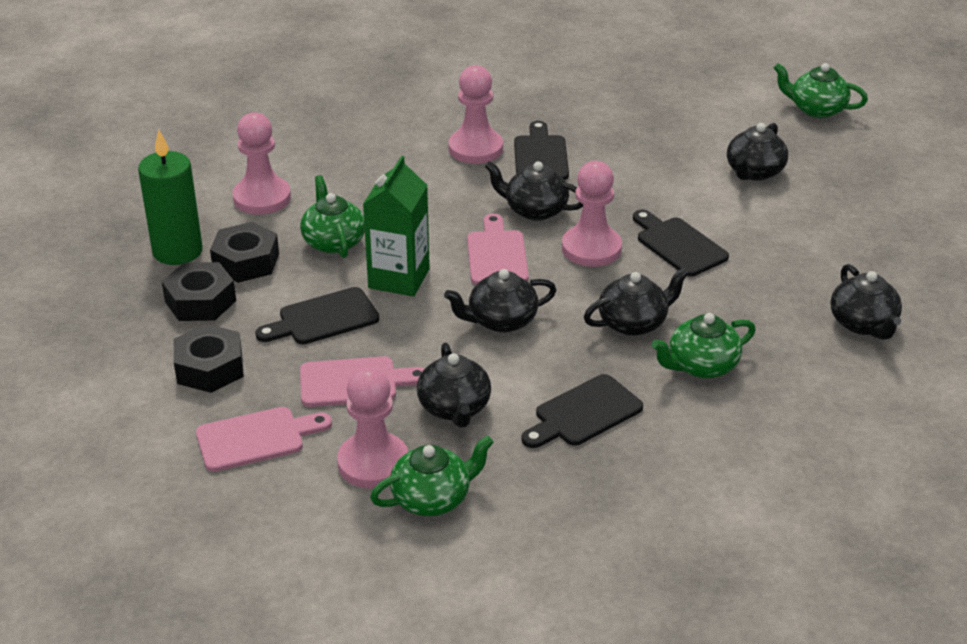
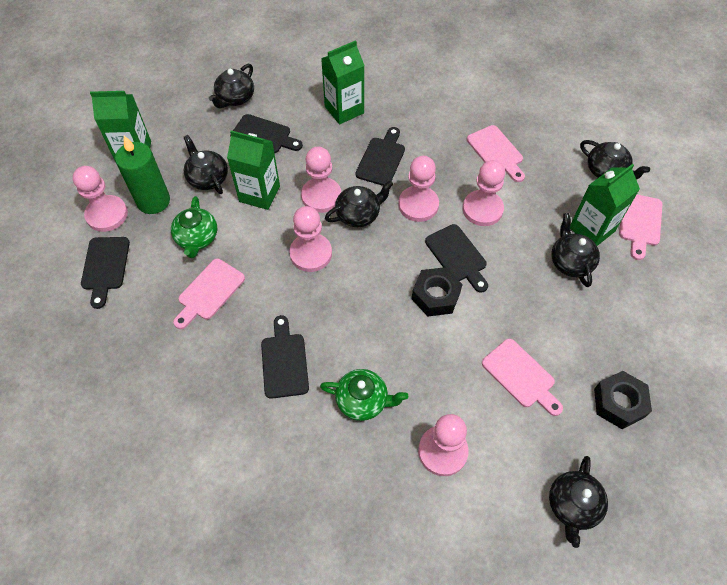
black cutting board: 4 -> 5
black nut: 3 -> 2
green carton: 1 -> 4
green teapot: 4 -> 2
pink cutting board: 3 -> 4
pink pawn: 4 -> 6

